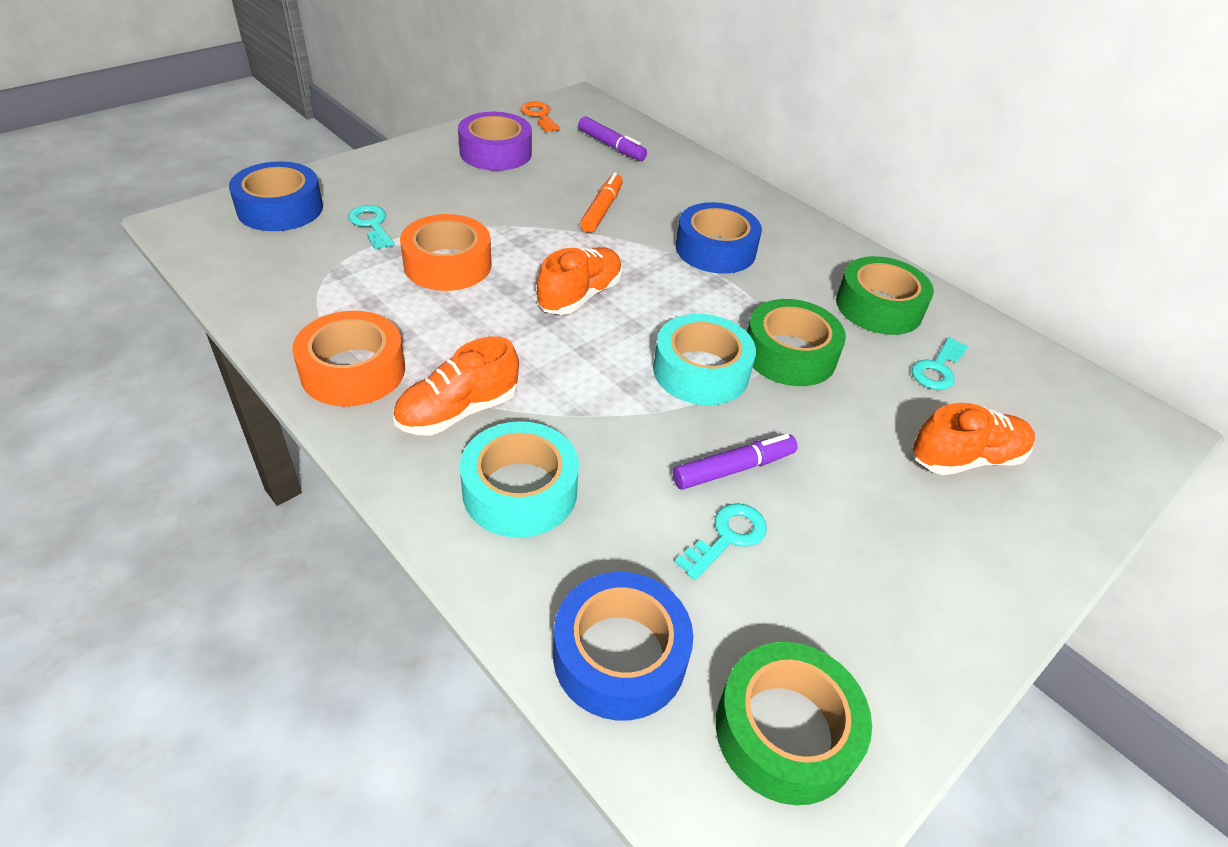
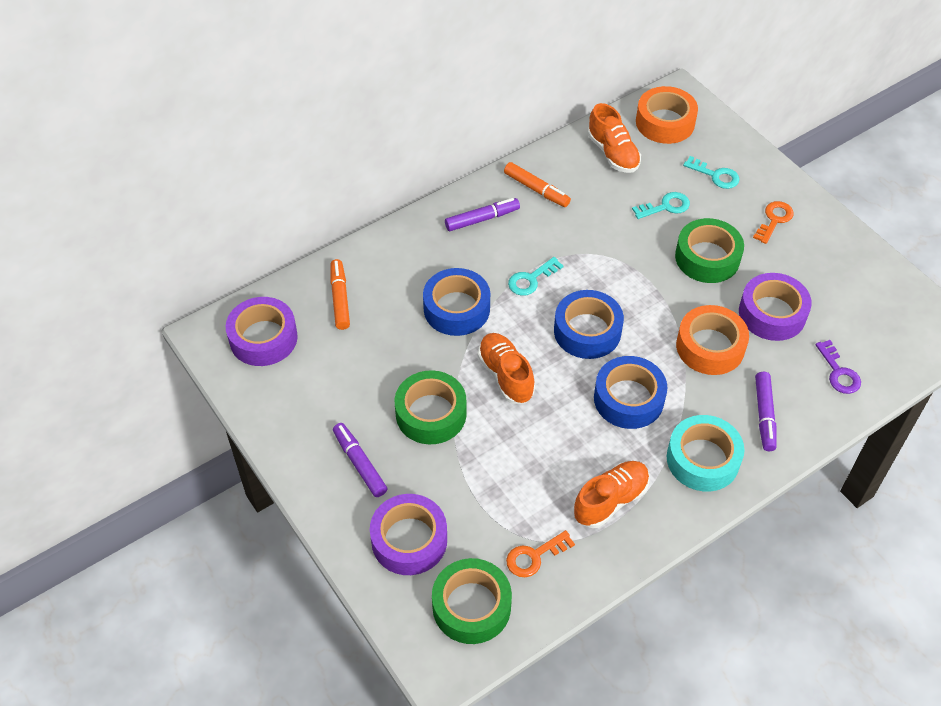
orange key: 1 -> 2
orange marker: 1 -> 2
purple key: 0 -> 1
purple marker: 2 -> 3
purple tape: 1 -> 3
turquoise tape: 2 -> 1

